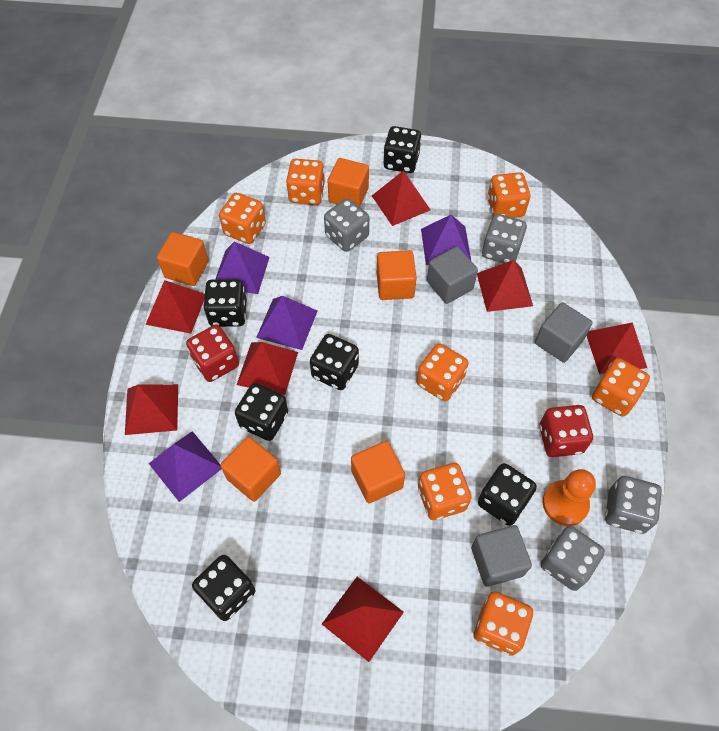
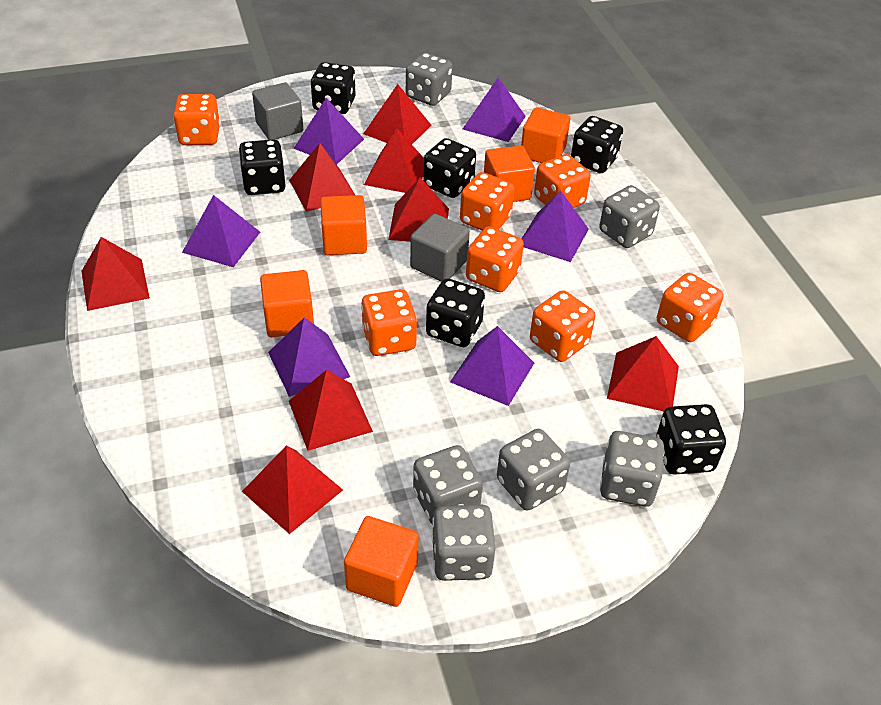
grey cube: 3 -> 2
grey dice: 4 -> 6
orange pawn: 1 -> 0
purple pyramid: 4 -> 6
red dice: 2 -> 0
red pyramid: 7 -> 8

